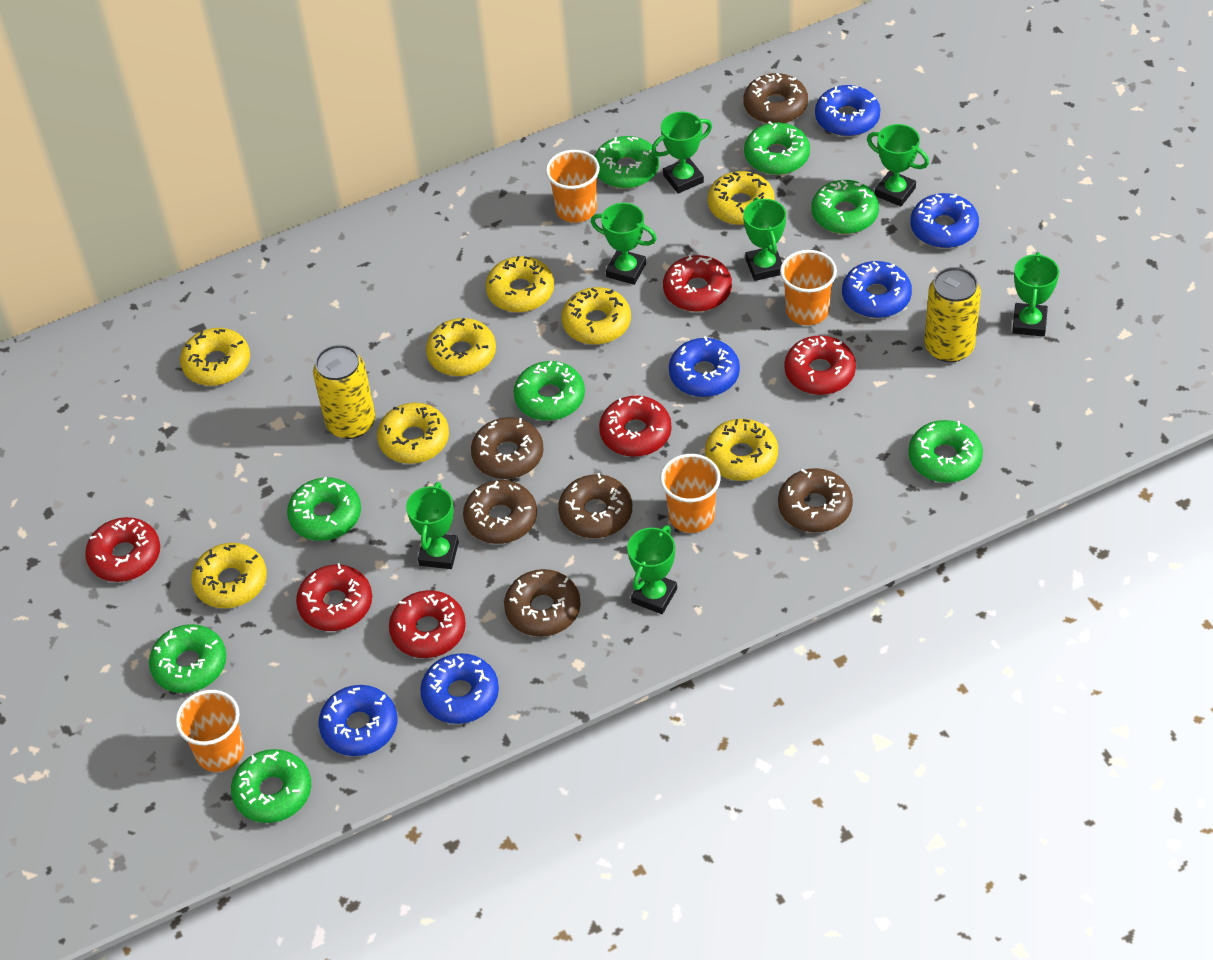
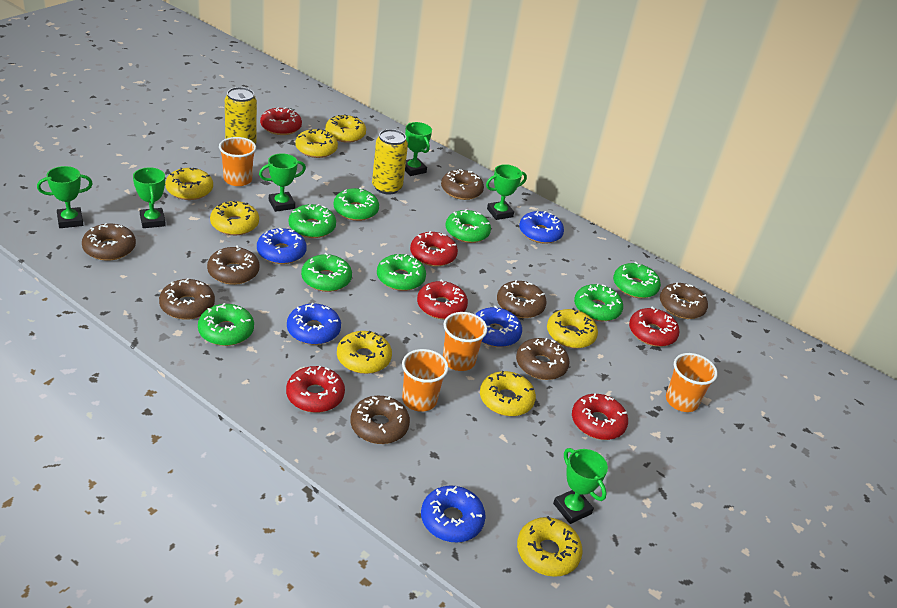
blue donut: 6 -> 5
brown donut: 6 -> 8
green trophy: 7 -> 6

